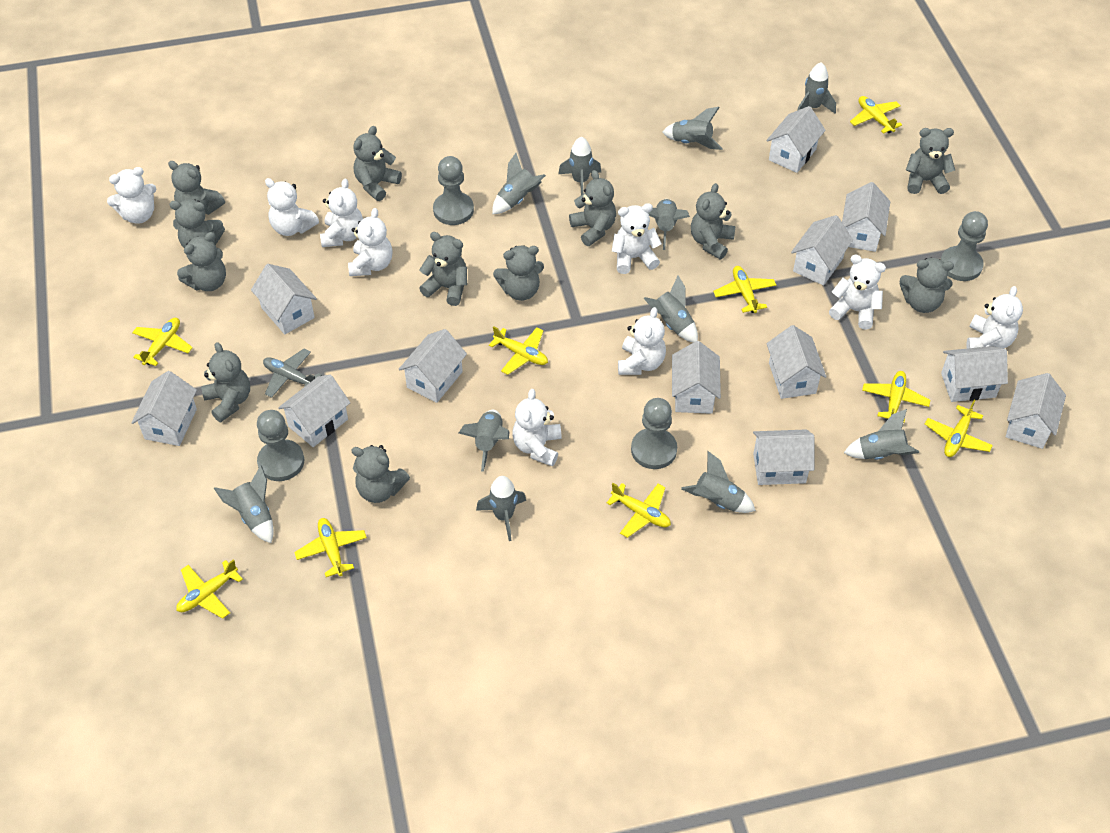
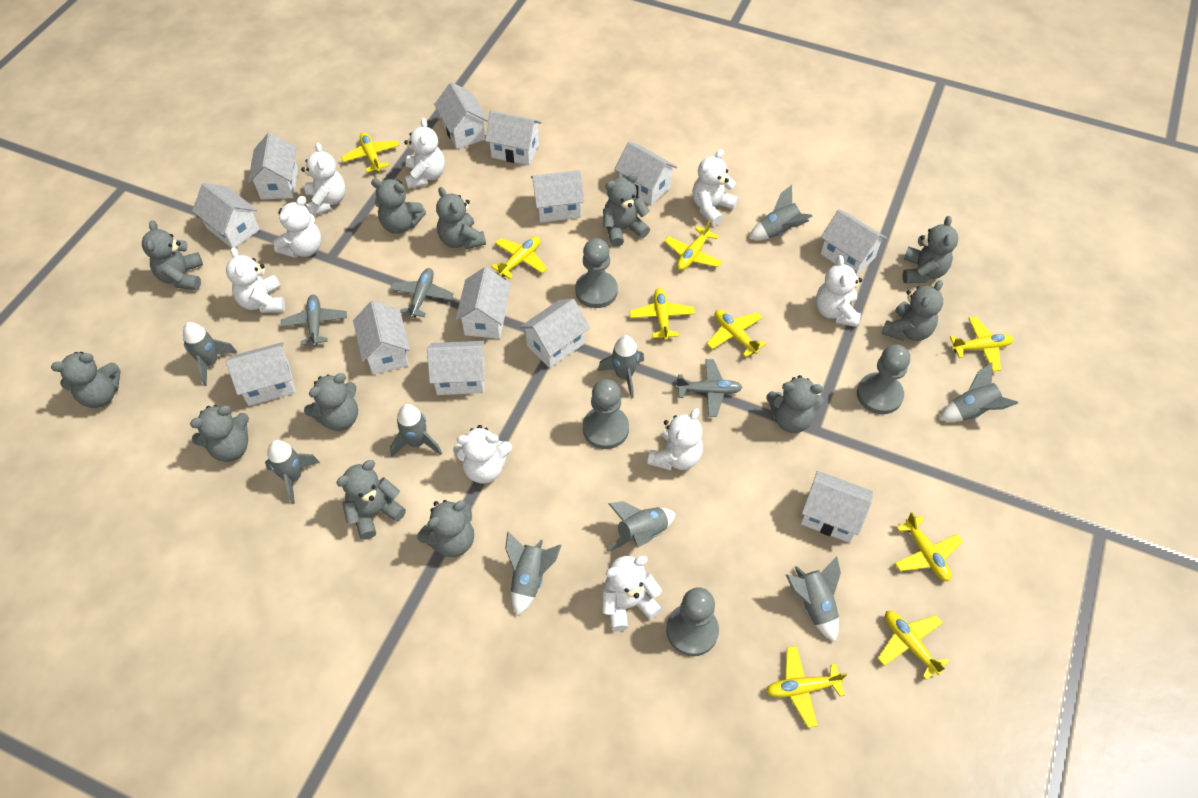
grey plane: 1 -> 3
grey rocket: 11 -> 9
white house: 12 -> 13

